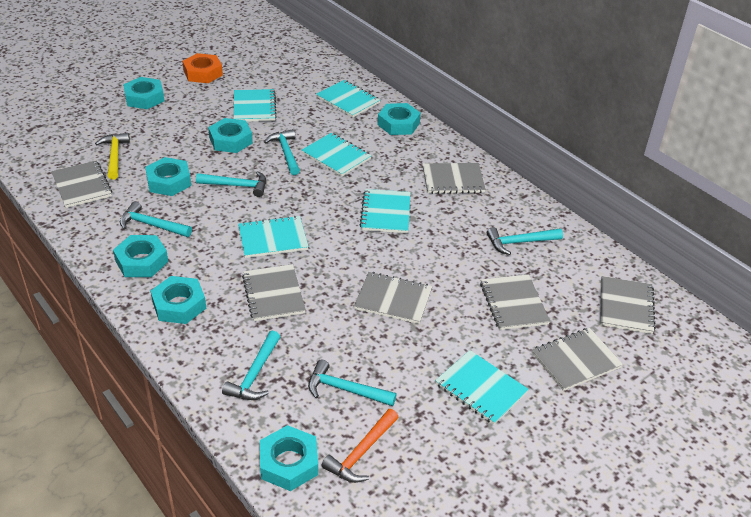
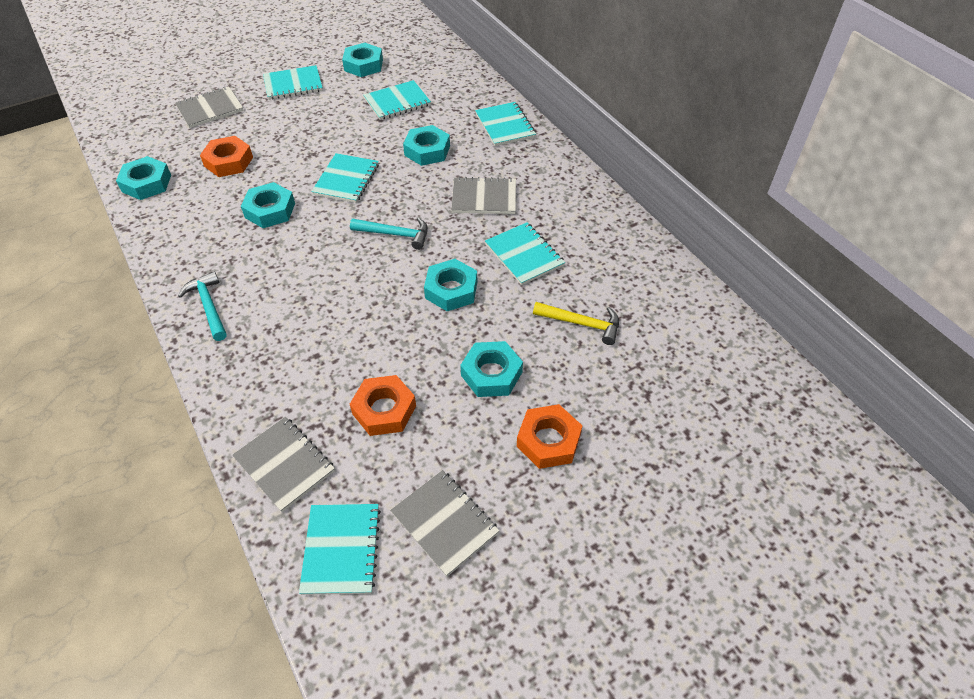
grey notebook: 7 -> 4
orange hammer: 1 -> 0
orange nut: 1 -> 3
turquoise hammer: 6 -> 2
turquoise nut: 7 -> 6

